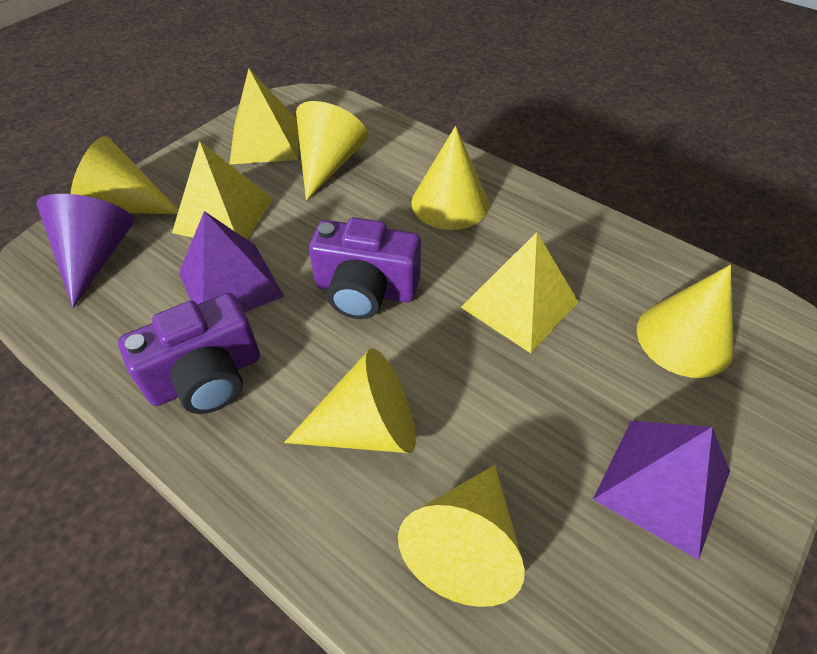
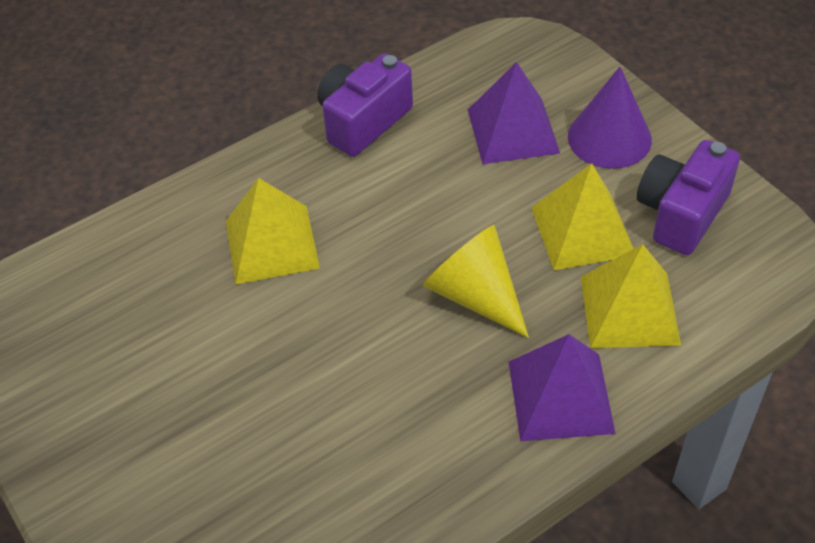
yellow cone: 6 -> 1

